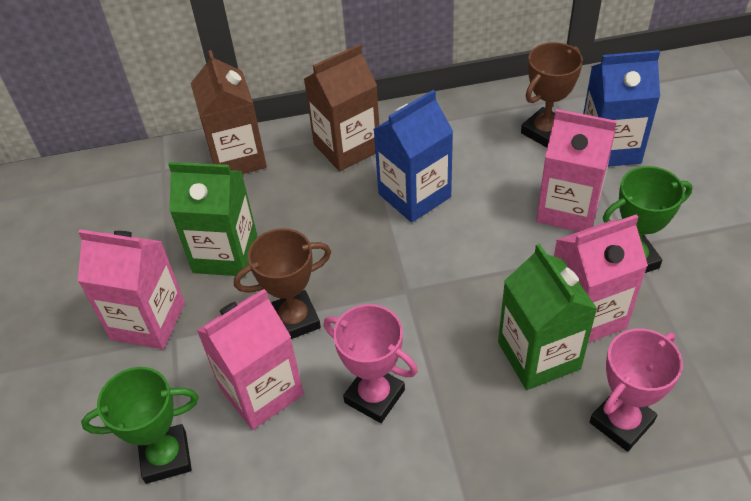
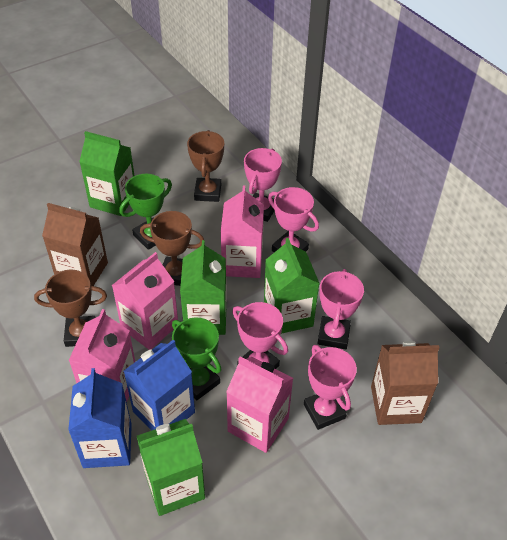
brown trophy: 2 -> 3
green carton: 2 -> 4
pink trophy: 2 -> 5

